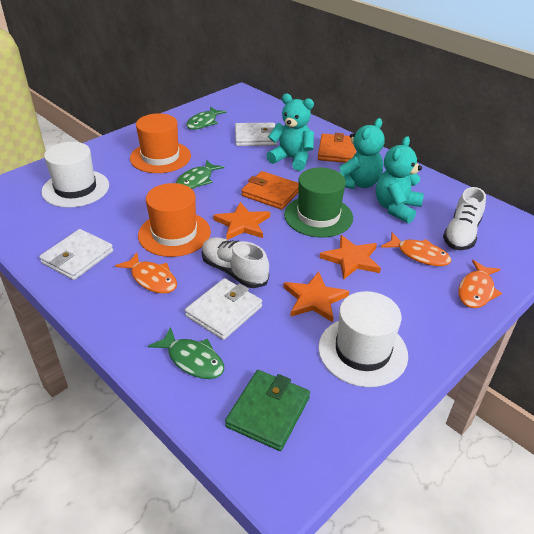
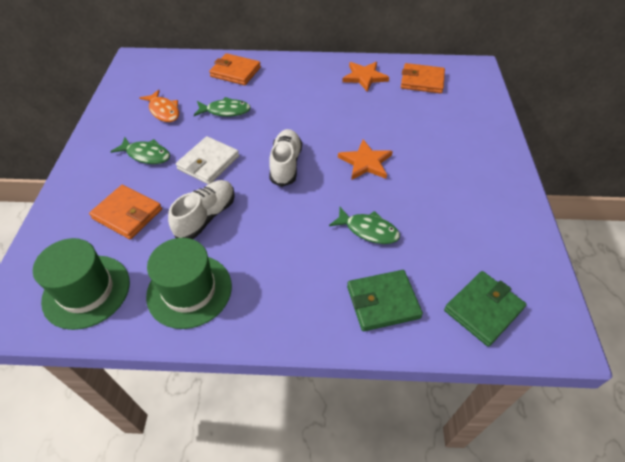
green hat: 1 -> 2
green wallet: 1 -> 2
orange fish: 3 -> 1
orange hat: 2 -> 0
orange star: 3 -> 2
orange wallet: 2 -> 3
turquoise teddy bear: 3 -> 0
white hat: 2 -> 0
white wallet: 3 -> 1

